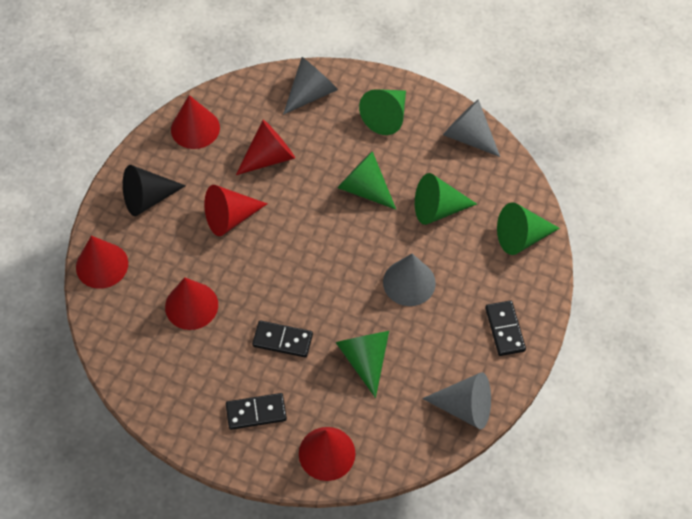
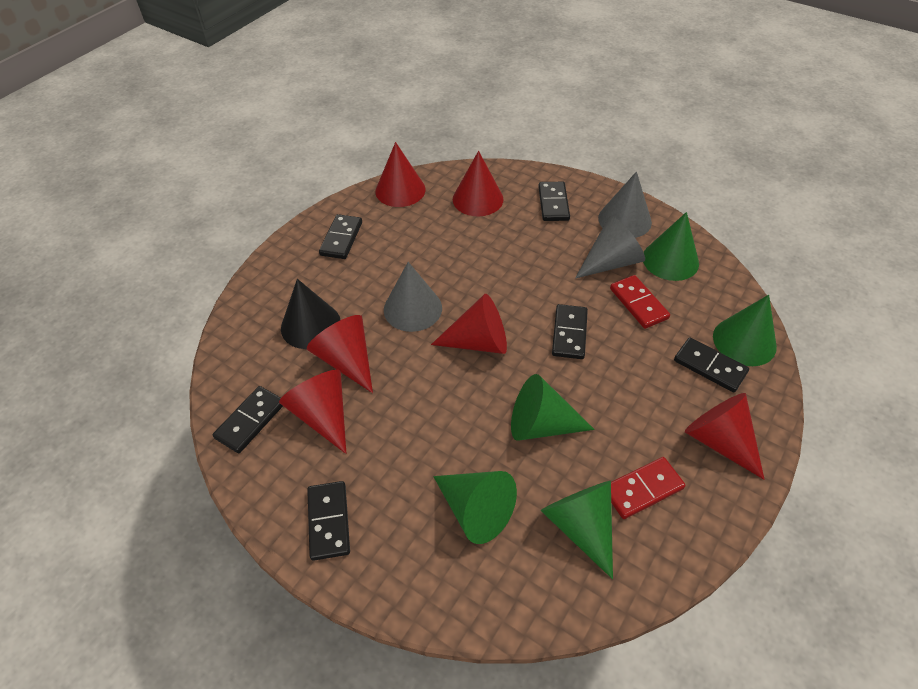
black domino: 3 -> 6
grey cone: 4 -> 3
red domino: 0 -> 2

